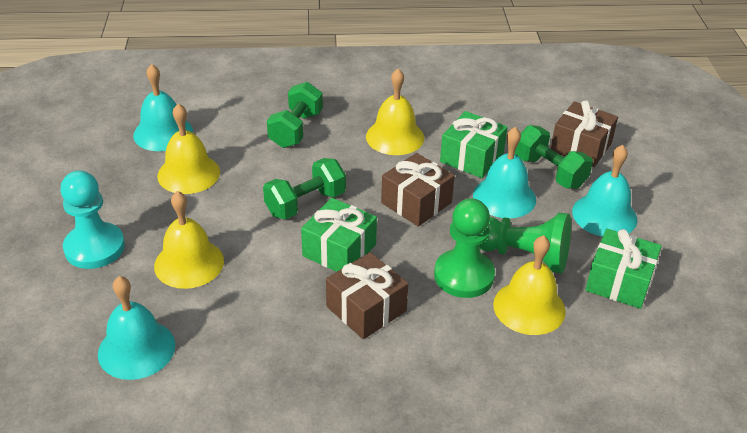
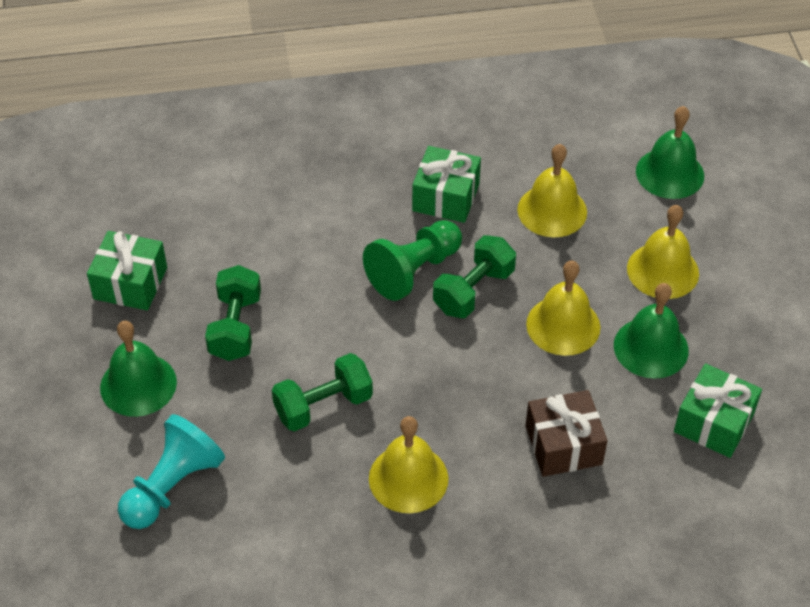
brown gift: 3 -> 1
green bell: 0 -> 3
green pawn: 2 -> 1
turquoise bell: 4 -> 0

